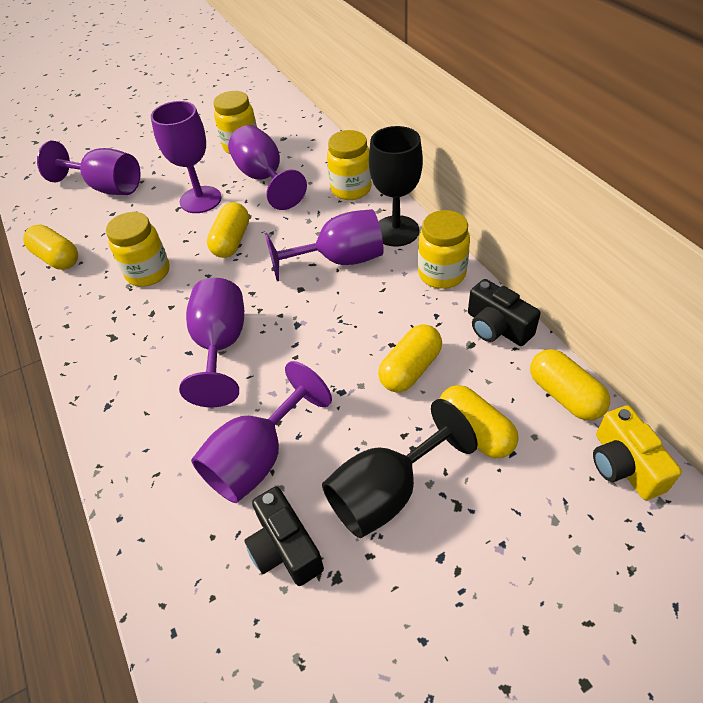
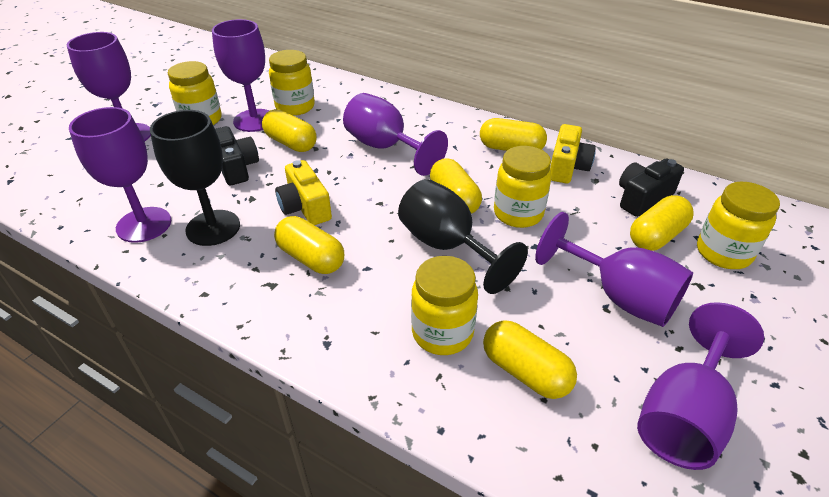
yellow camera: 1 -> 2
yellow capsule: 5 -> 6
yellow jar: 4 -> 5

